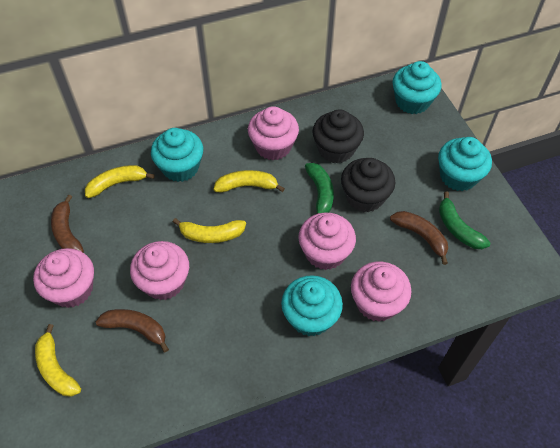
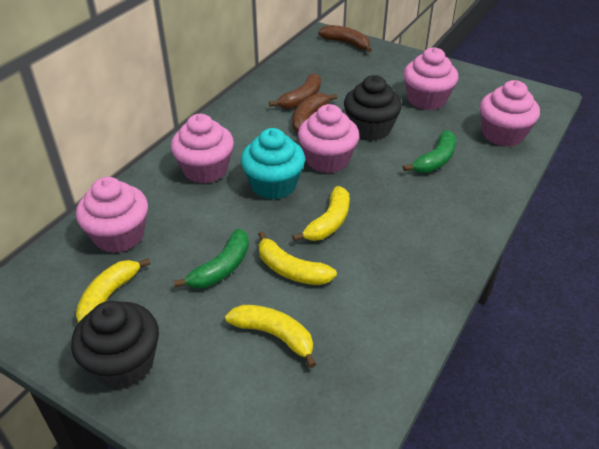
turquoise cupcake: 4 -> 1

